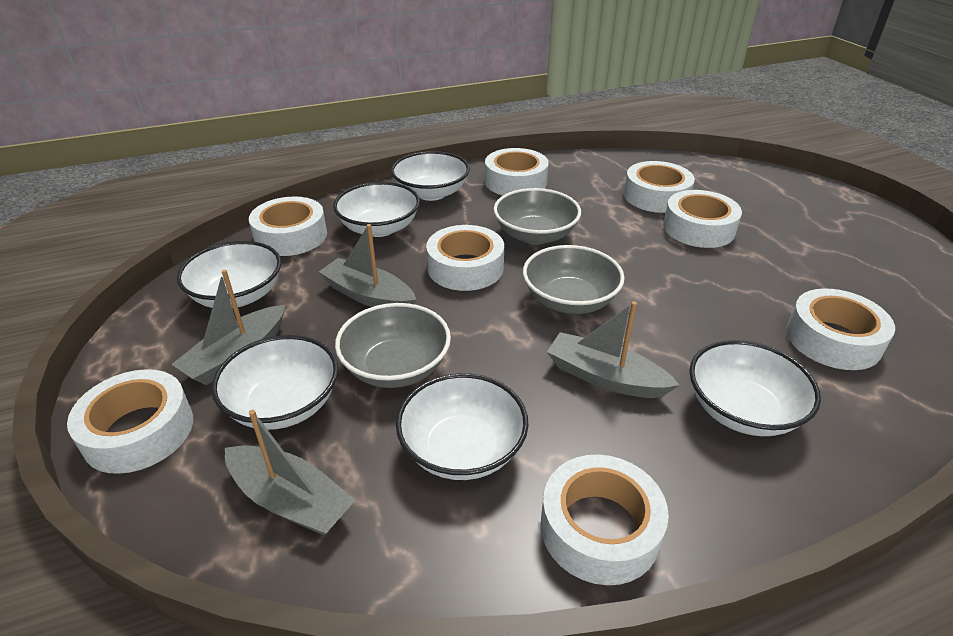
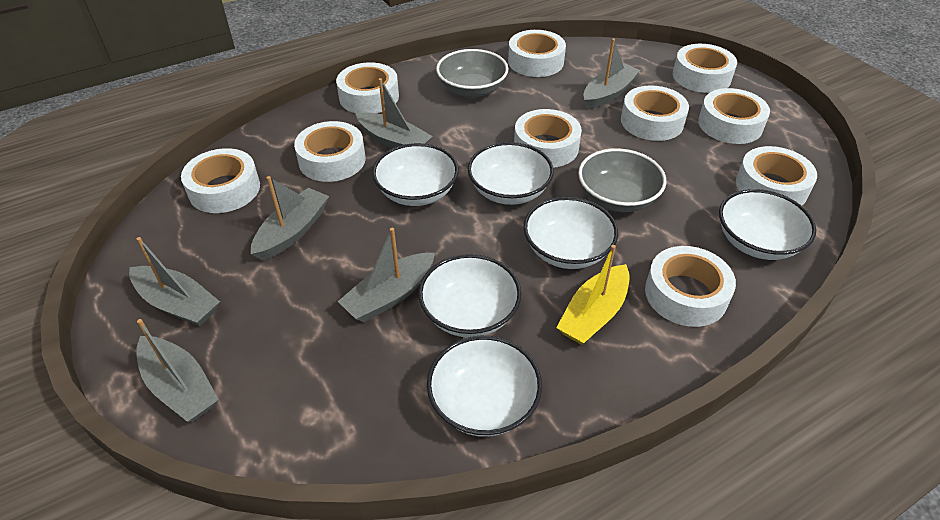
grey boat: 4 -> 6
grey bowl: 3 -> 2
white tape: 8 -> 10
yellow boat: 0 -> 1

